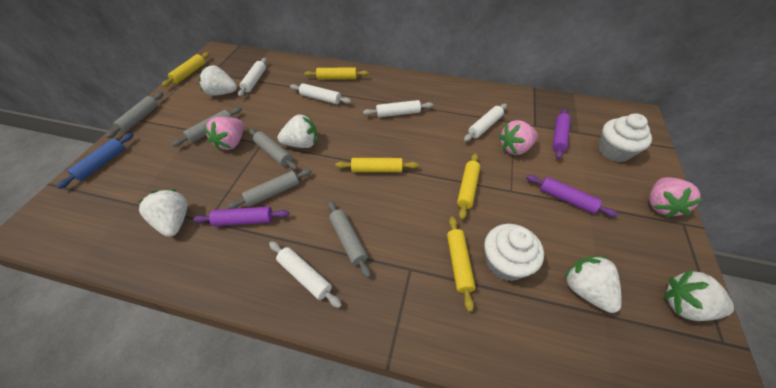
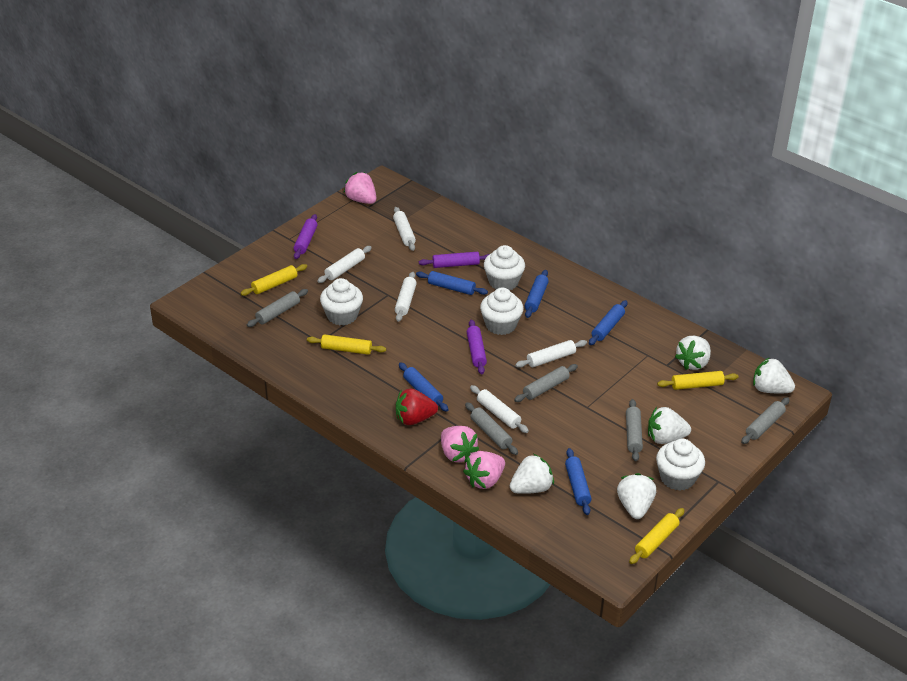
blue rolling pin: 1 -> 5
red strawberry: 0 -> 1
white cupcake: 2 -> 4
yellow rolling pin: 5 -> 4

